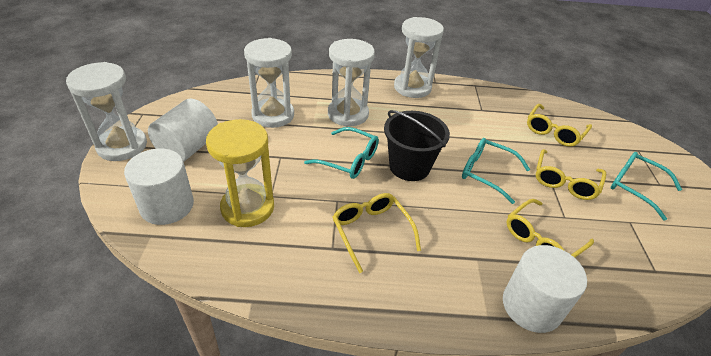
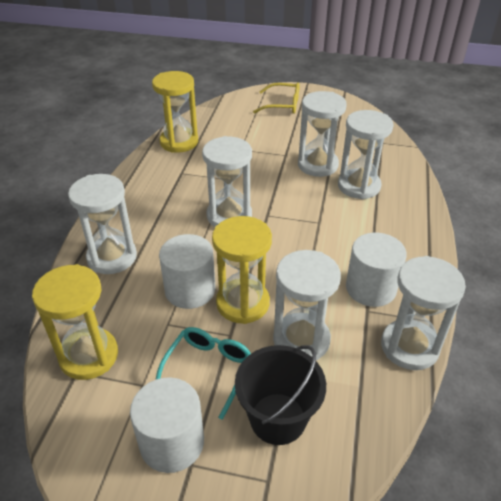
turquoise glasses: 3 -> 1
white hourglass: 4 -> 6
yellow glasses: 4 -> 1
yellow hourglass: 1 -> 3

